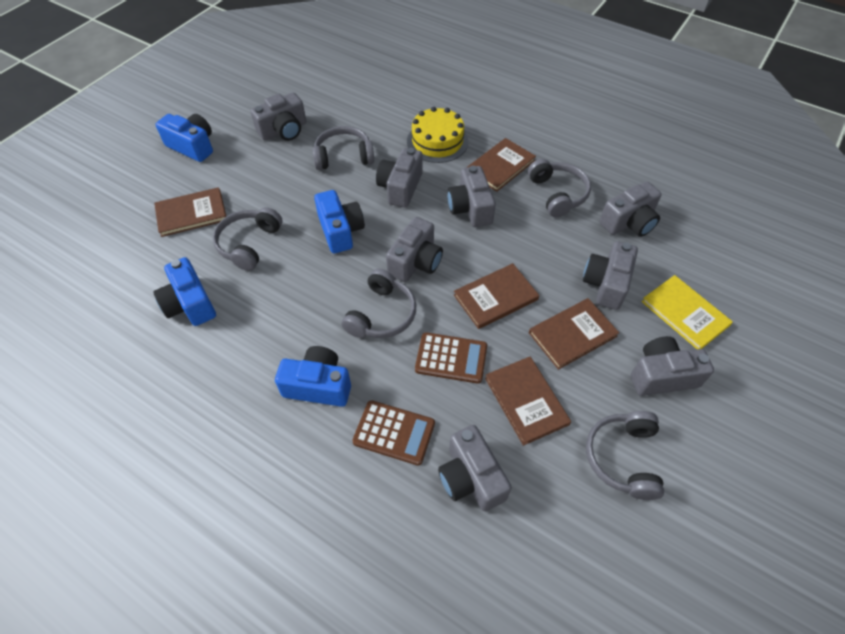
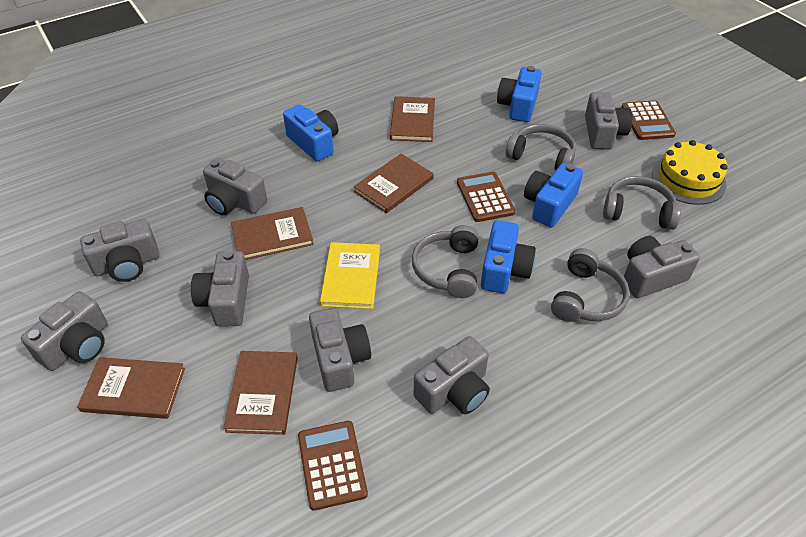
brown calculator: 2 -> 3
grey headphones: 5 -> 4

